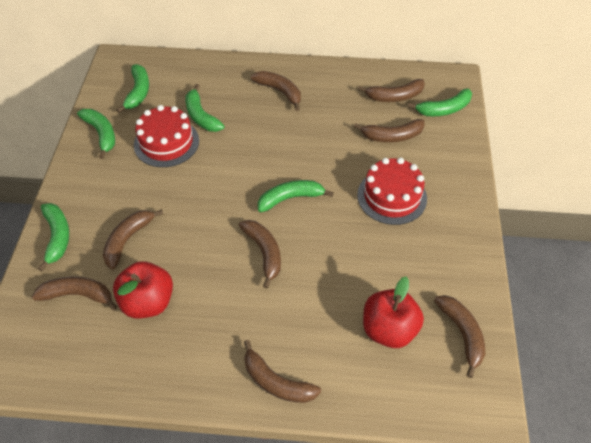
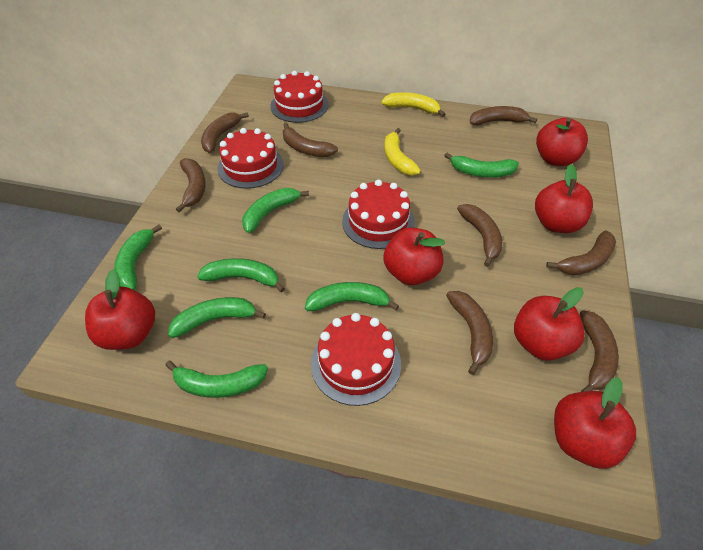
green banana: 6 -> 7
red apple: 2 -> 6
red cake: 2 -> 4
yellow banana: 0 -> 2

